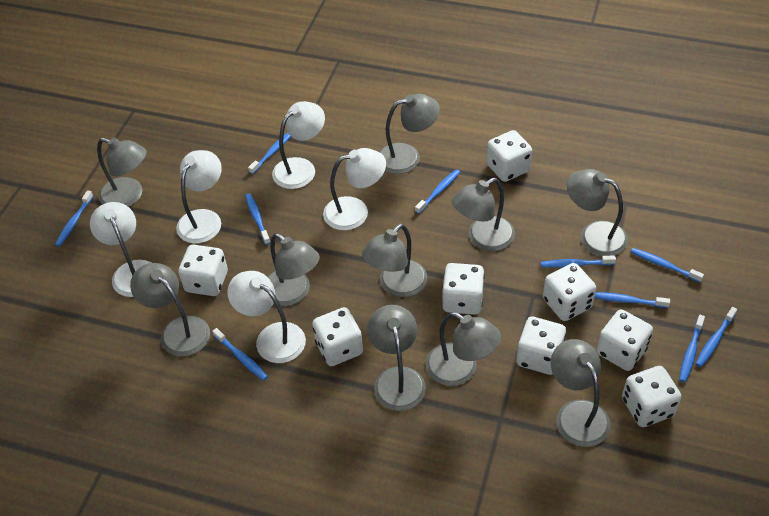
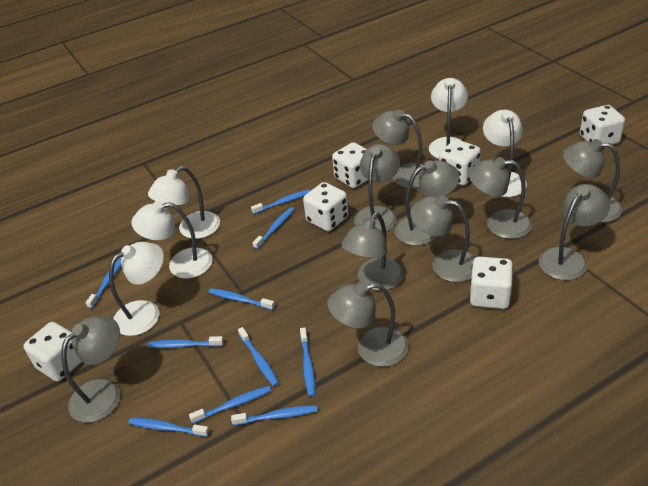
white dice: 8 -> 6

